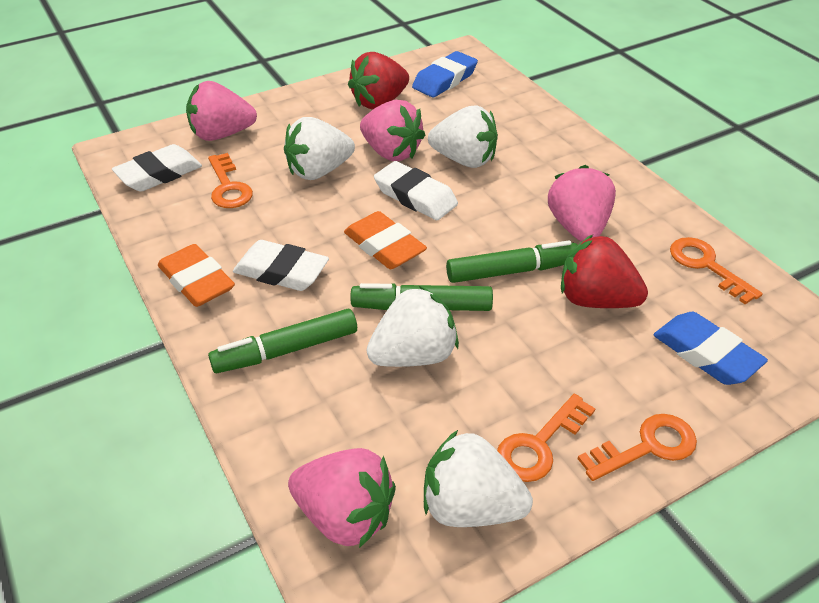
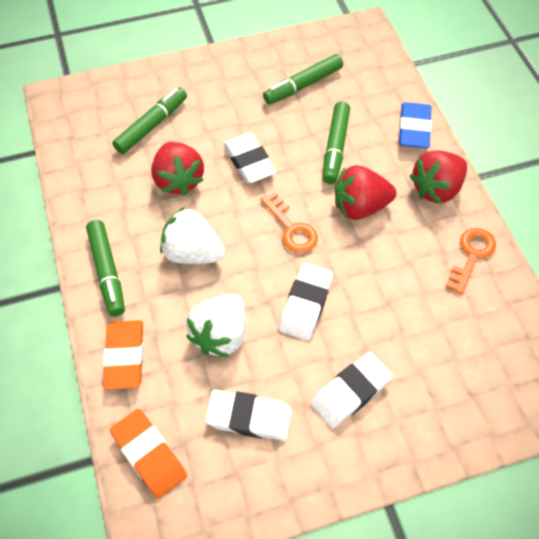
blue eraser: 2 -> 1
green marker: 3 -> 4
orange key: 4 -> 2
pink strawberry: 4 -> 0
red strawberry: 2 -> 3
white eraser: 3 -> 4
white strawberry: 4 -> 2

